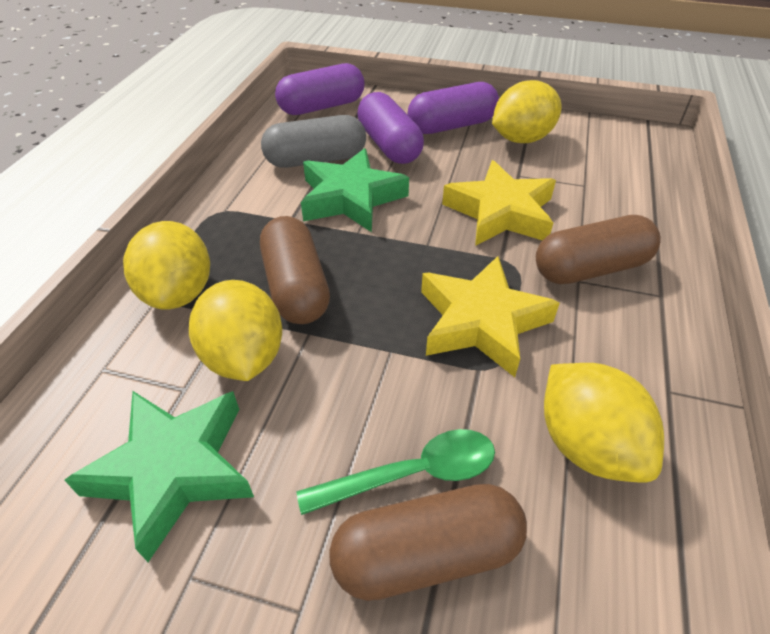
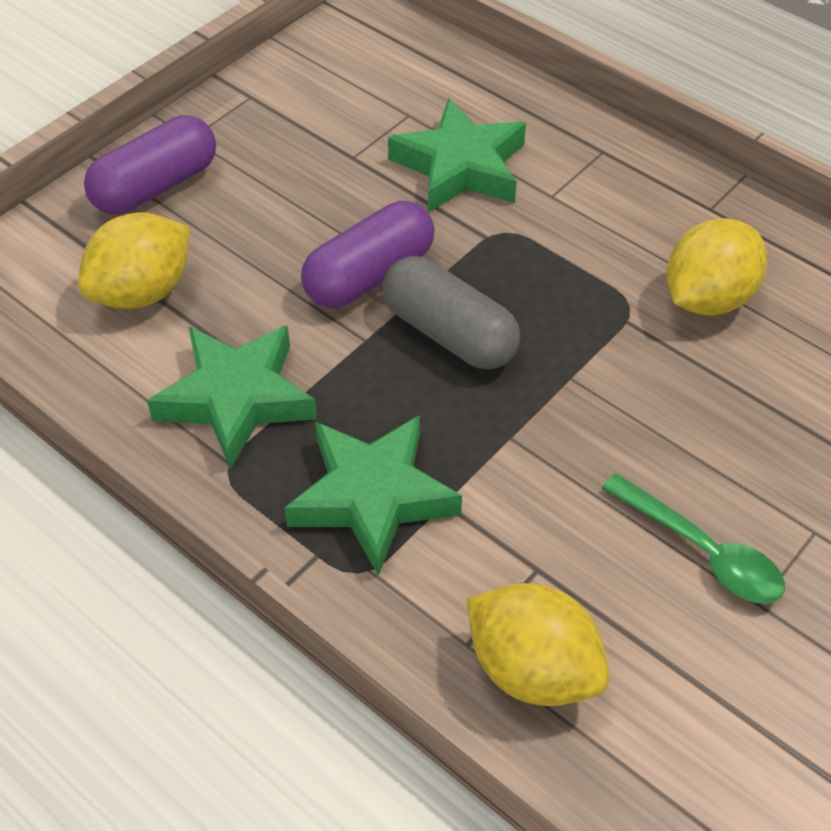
brown capsule: 3 -> 0
green star: 2 -> 3
purple capsule: 3 -> 2
yellow lemon: 4 -> 3
yellow star: 2 -> 0

